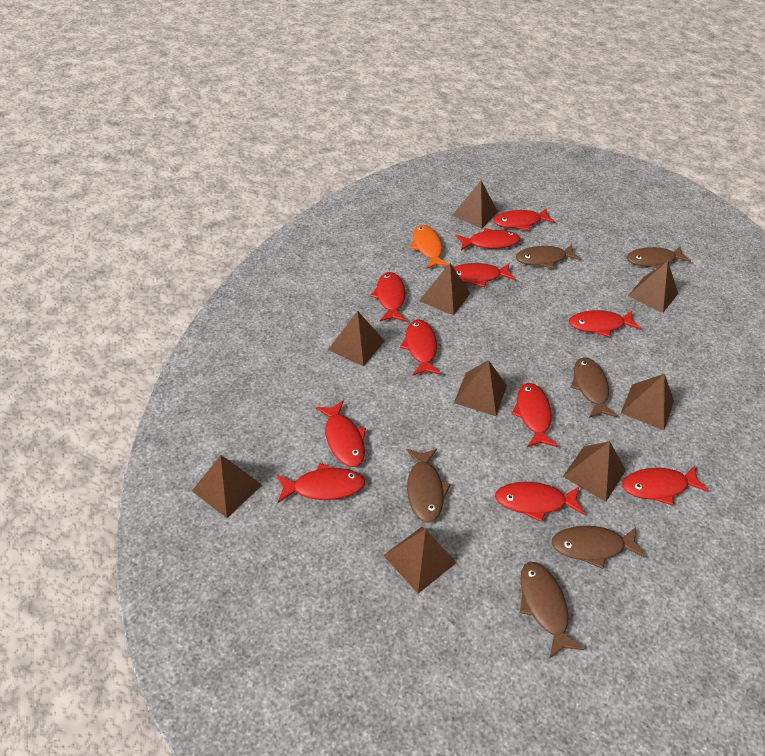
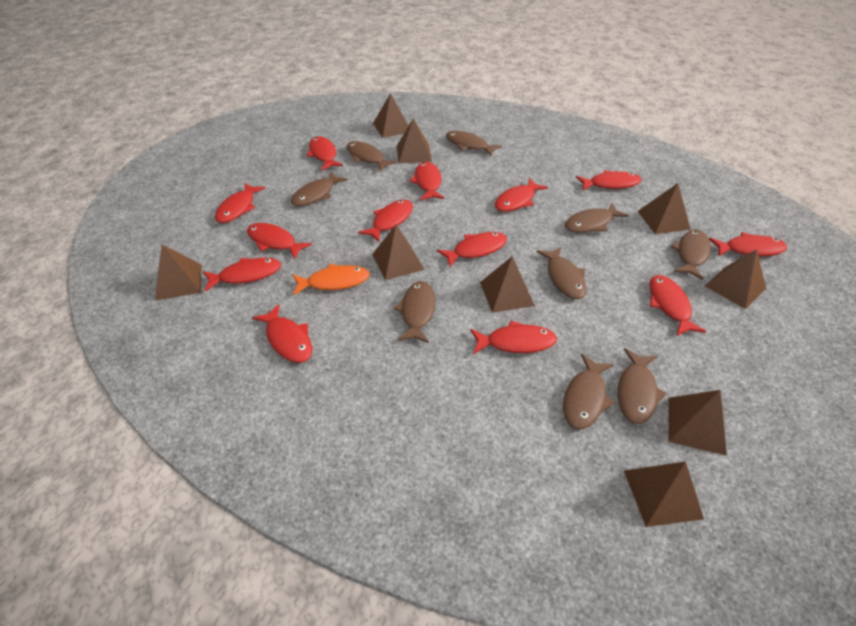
brown fish: 6 -> 9
red fish: 11 -> 13

